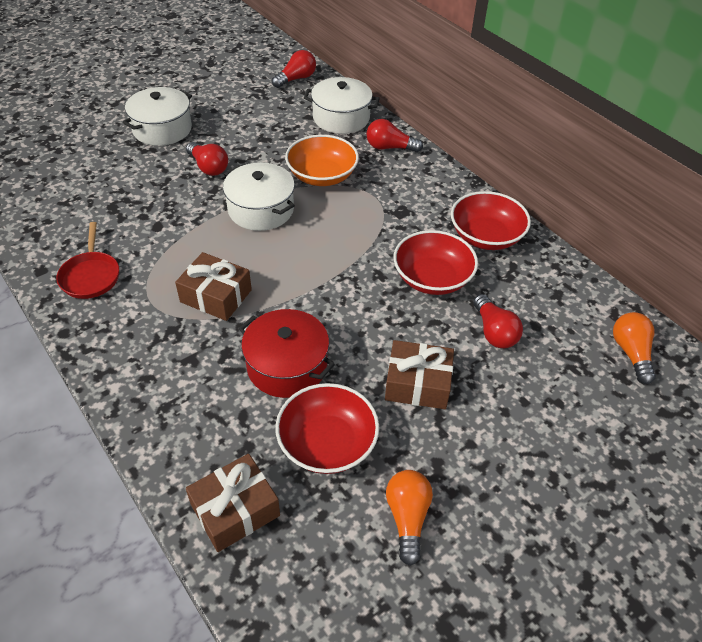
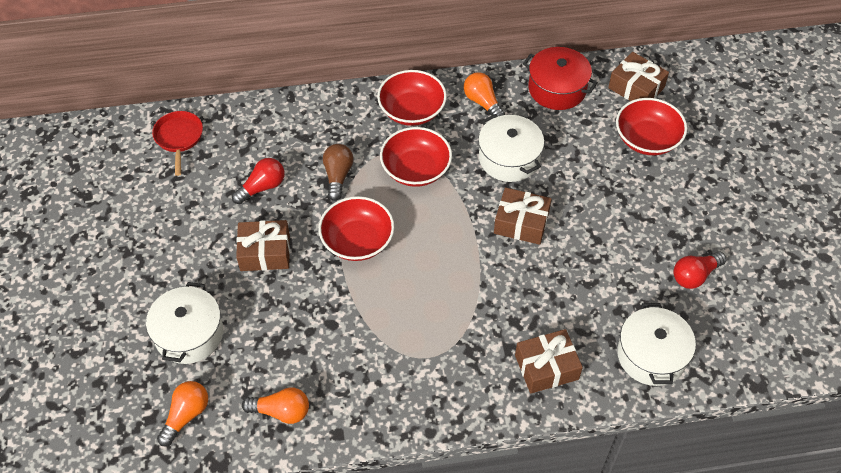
brown gift: 3 -> 4
brown light bulb: 0 -> 1
orange bowl: 1 -> 0
orange light bulb: 2 -> 3
red bowl: 3 -> 4
red light bulb: 4 -> 2

